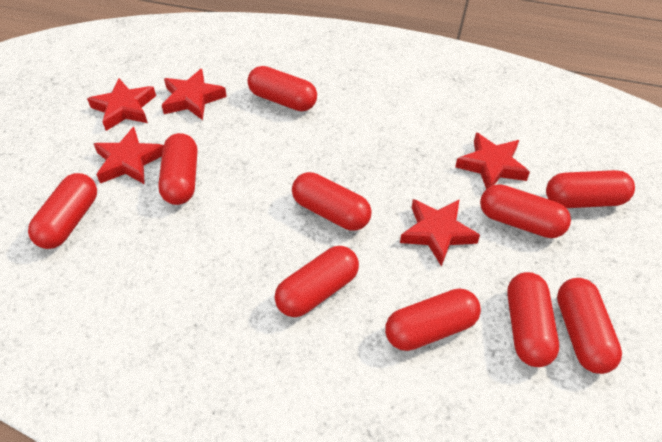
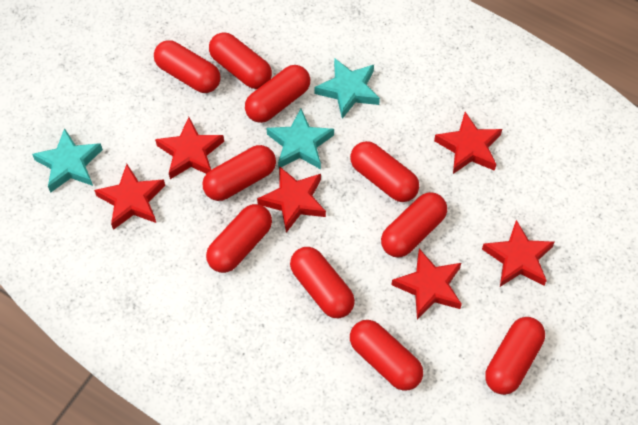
red star: 5 -> 6
turquoise star: 0 -> 3

